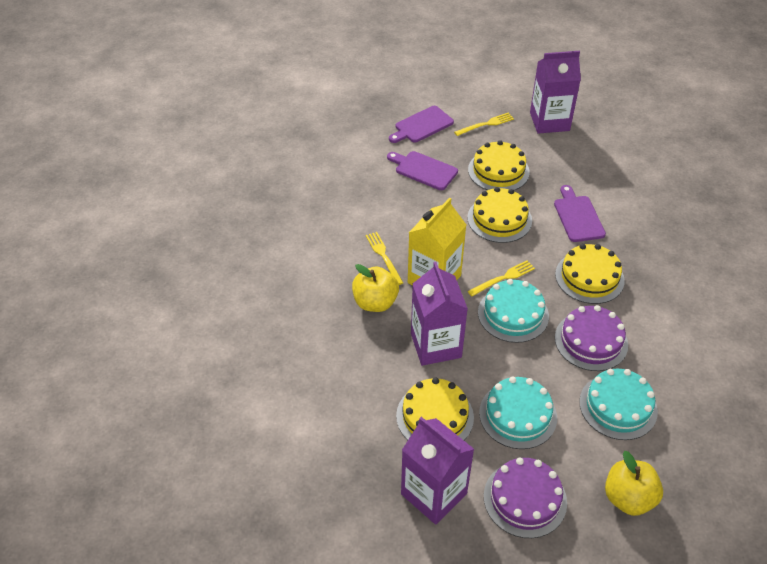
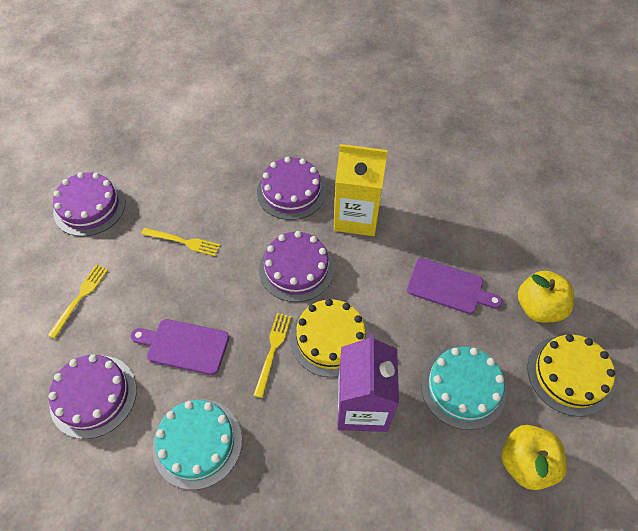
purple cake: 2 -> 4
purple carton: 3 -> 1
purple cutting board: 3 -> 2
turquoise cake: 3 -> 2
yellow cake: 4 -> 2

